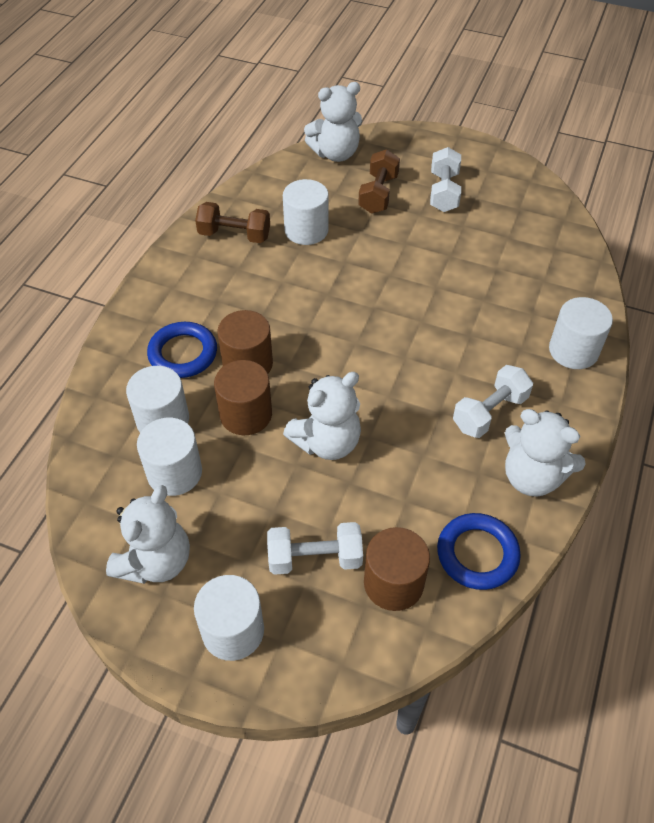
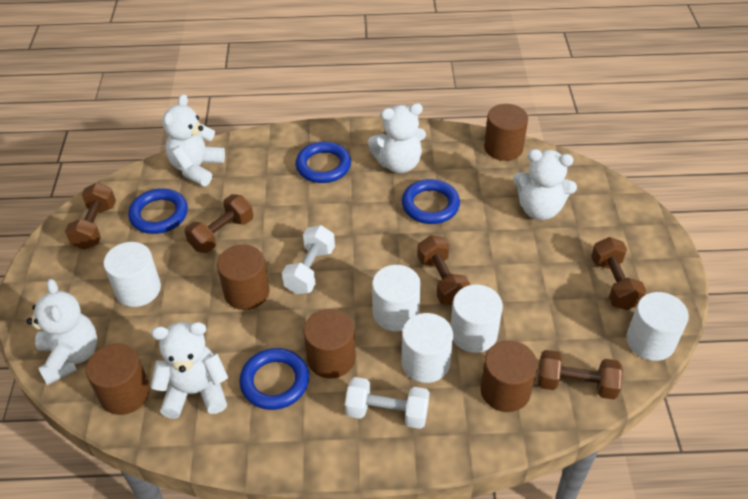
blue ring: 2 -> 4
brown cylinder: 3 -> 5
brown dumbbell: 2 -> 5
white dumbbell: 3 -> 2
white teddy bear: 4 -> 5

